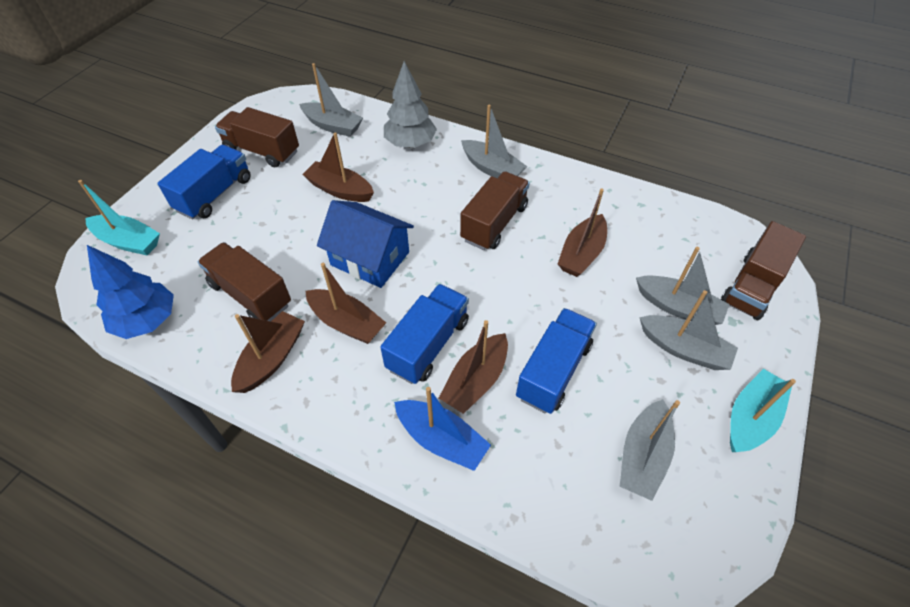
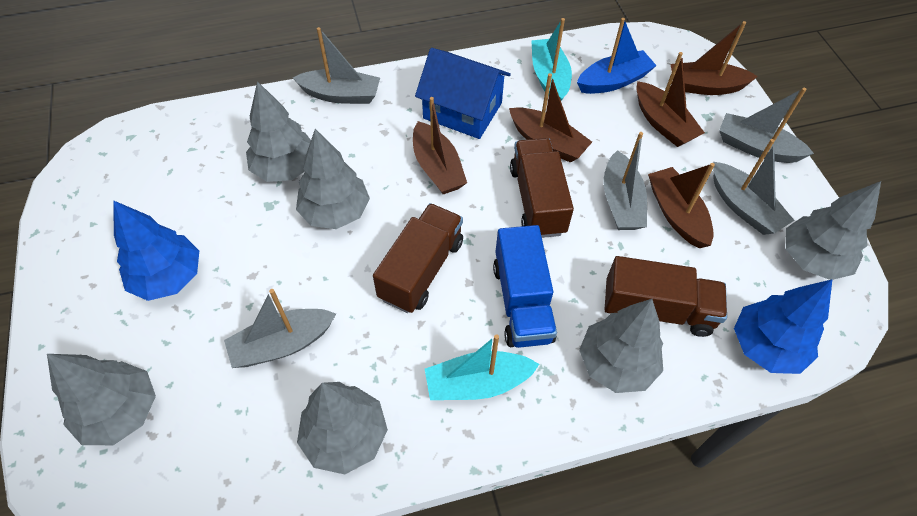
blue tree: 1 -> 2
blue truck: 3 -> 1
brown truck: 4 -> 3
grey tree: 1 -> 6

